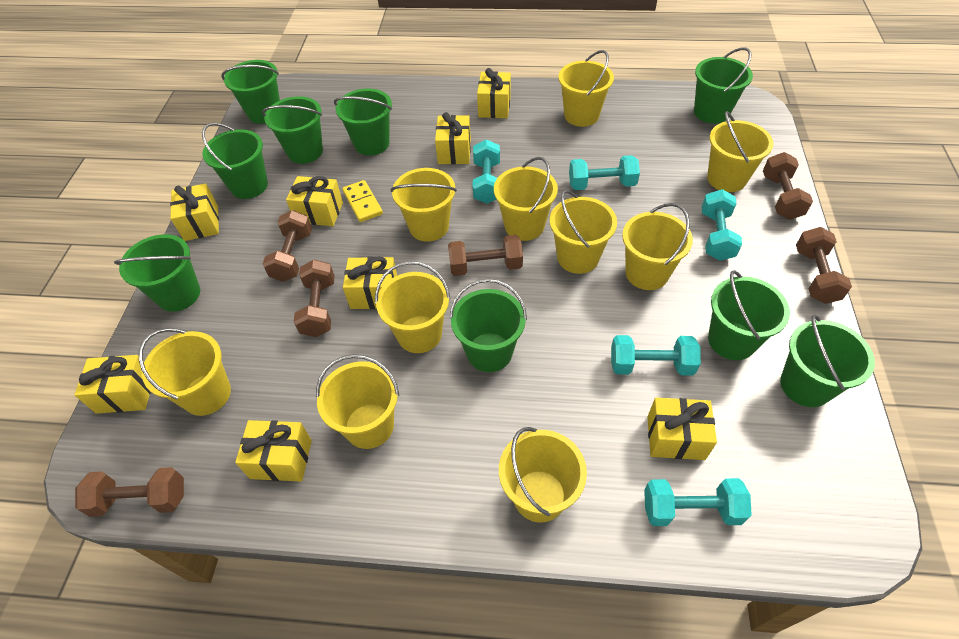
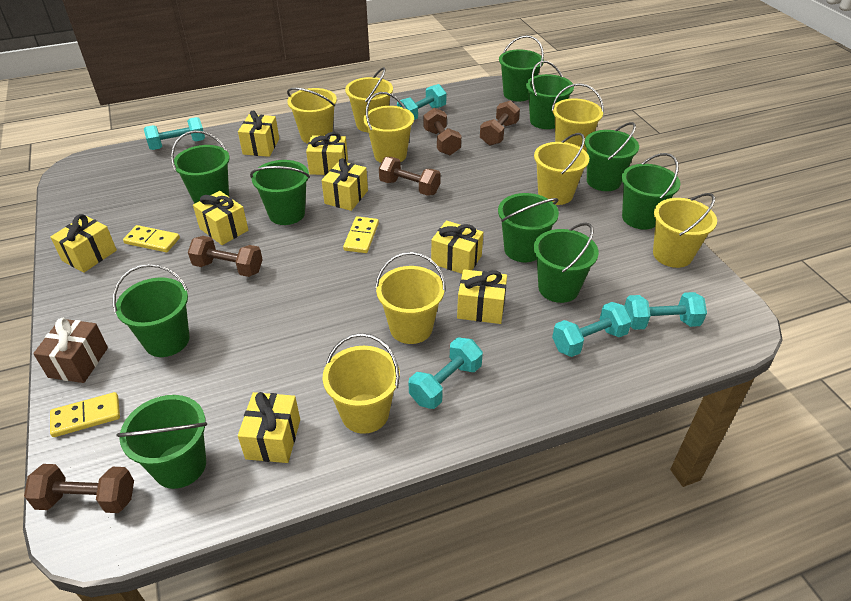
brown dumbbell: 6 -> 5
brown gift: 0 -> 1
green bucket: 9 -> 10
yellow bucket: 10 -> 8
yellow domino: 1 -> 3

